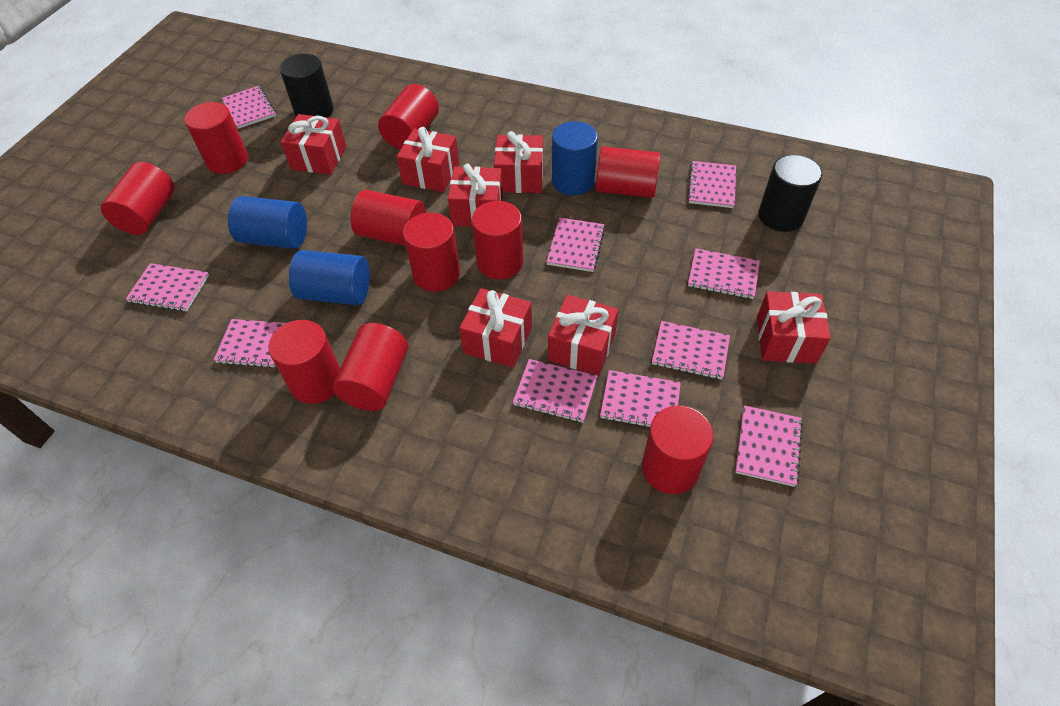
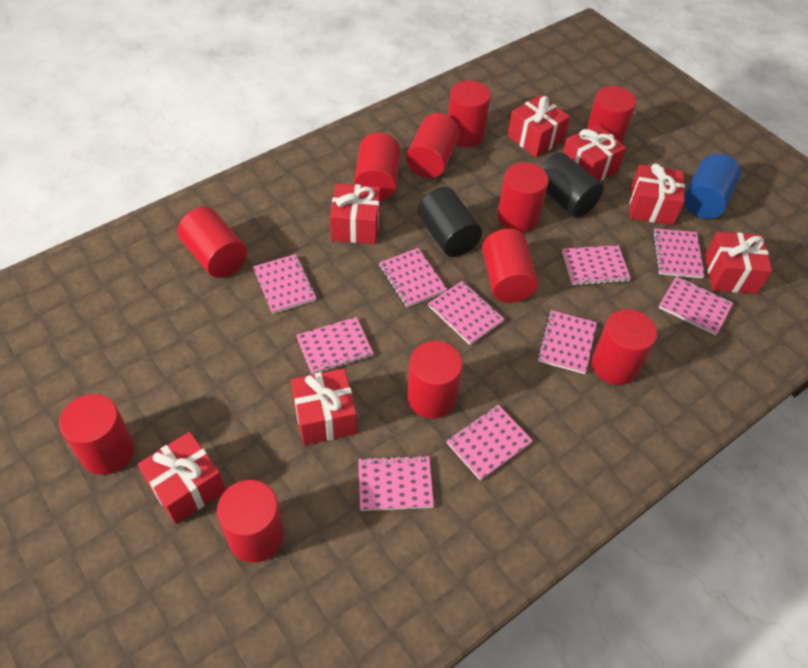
blue cylinder: 3 -> 1
red cylinder: 10 -> 11

